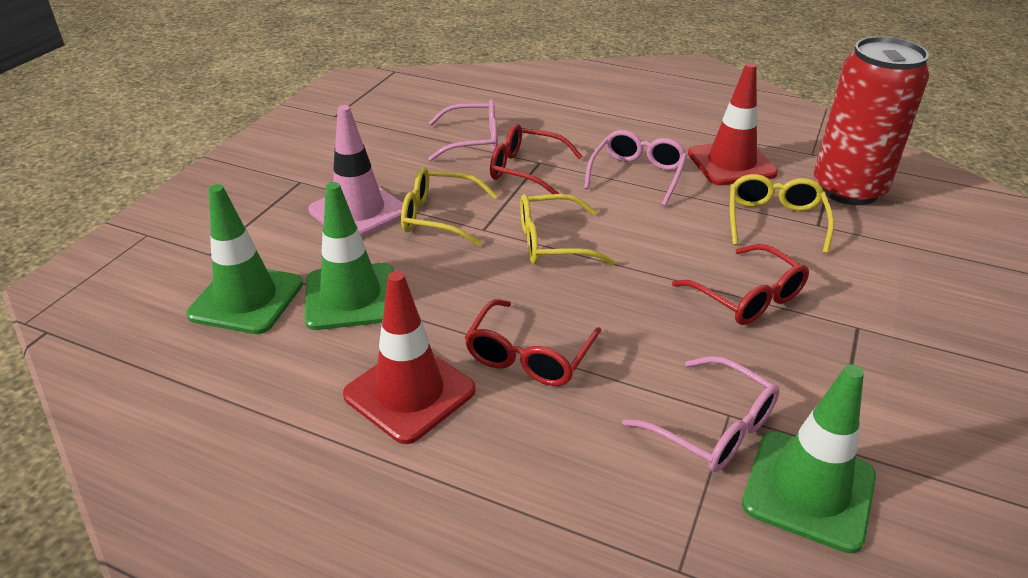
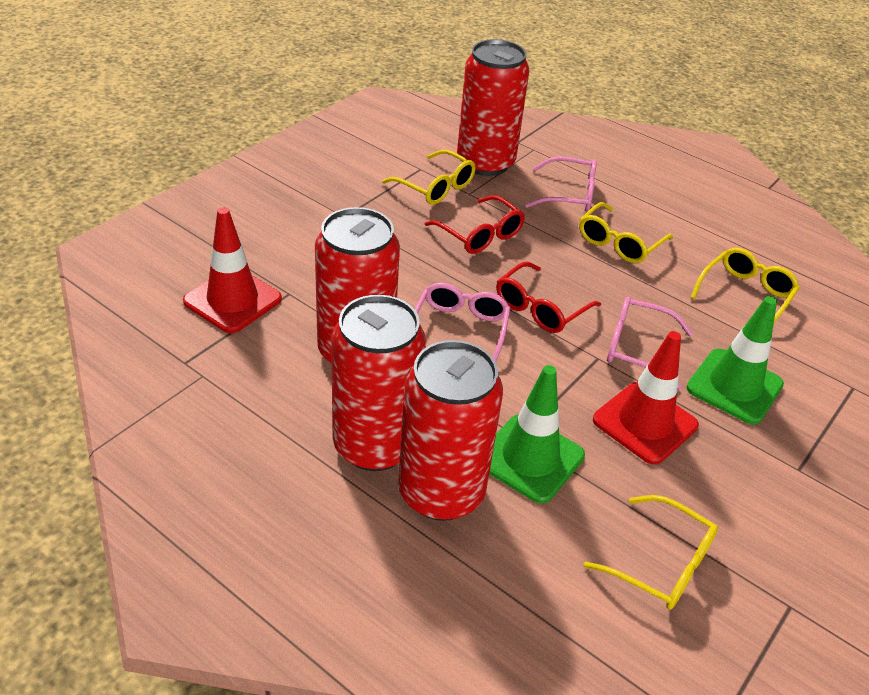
green traffic cone: 3 -> 2
pink traffic cone: 1 -> 0
red can: 1 -> 4
red glasses: 3 -> 2
yellow glasses: 3 -> 4

